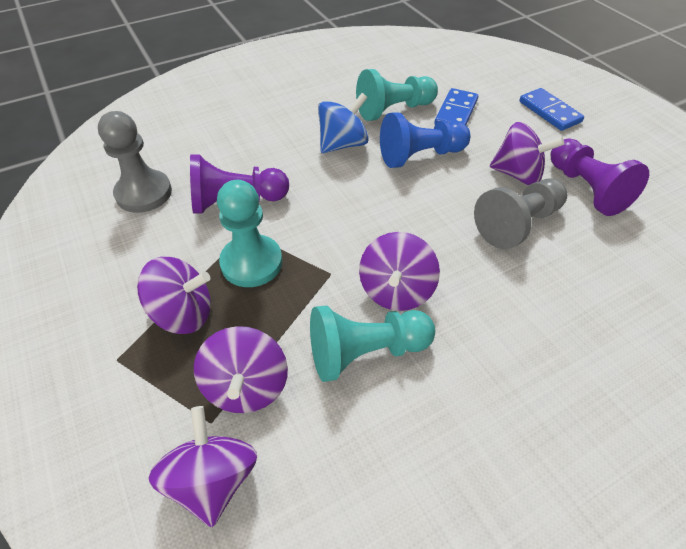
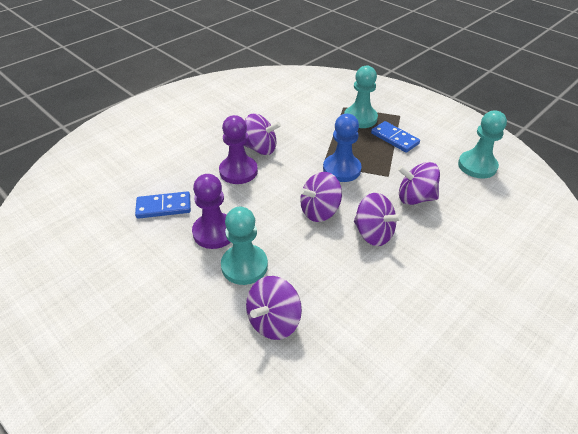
blue spinning top: 1 -> 0
grey pawn: 2 -> 0

